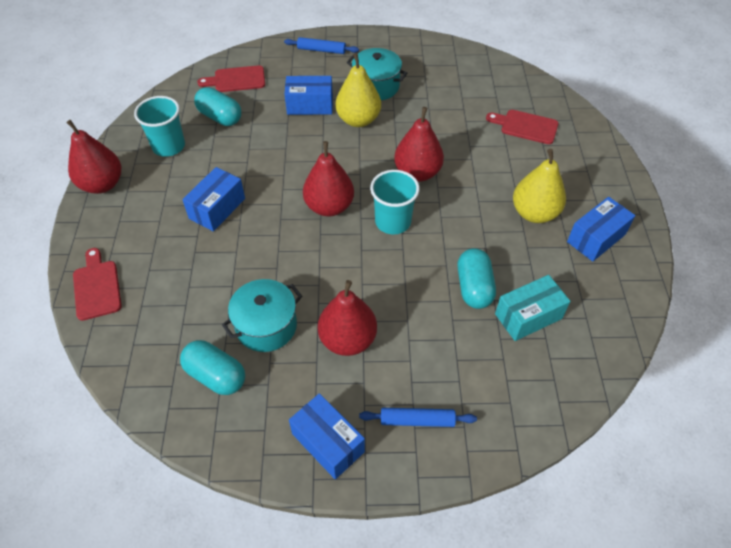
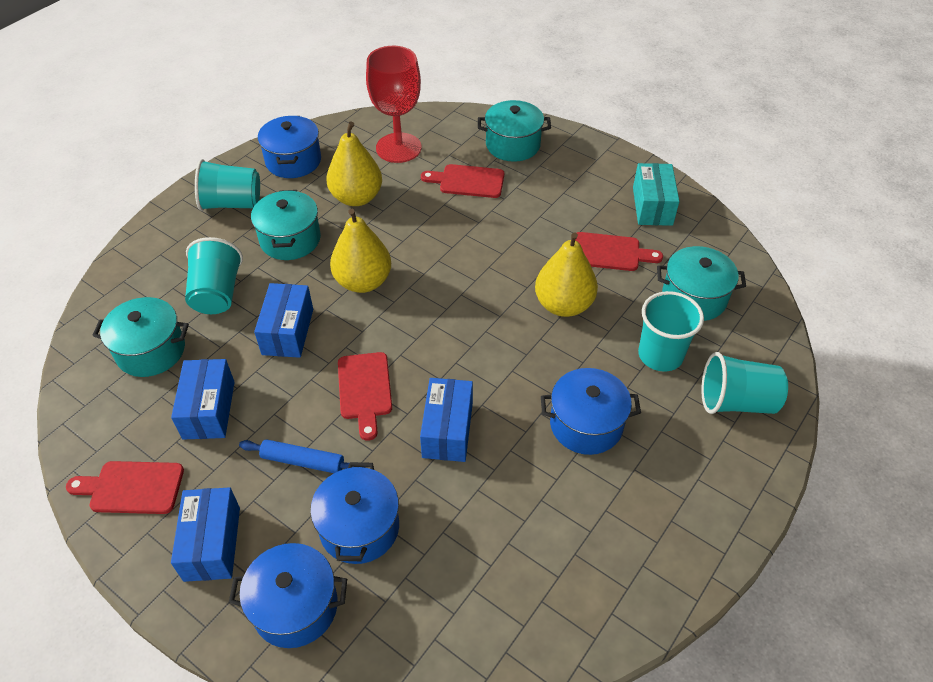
blue pot: 0 -> 4
blue rolling pin: 2 -> 1
red cutting board: 3 -> 4
red goblet: 0 -> 1
red pear: 4 -> 0
turquoise capsule: 3 -> 0
turquoise cup: 2 -> 4
turquoise pot: 2 -> 4
yellow pear: 2 -> 3

